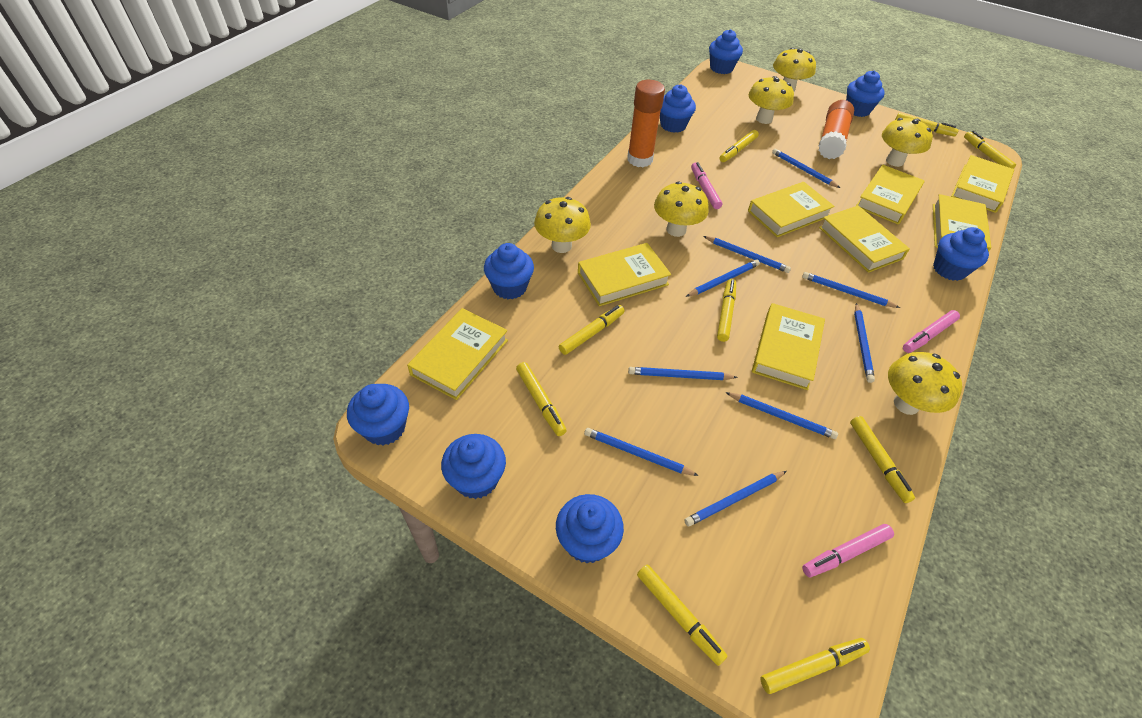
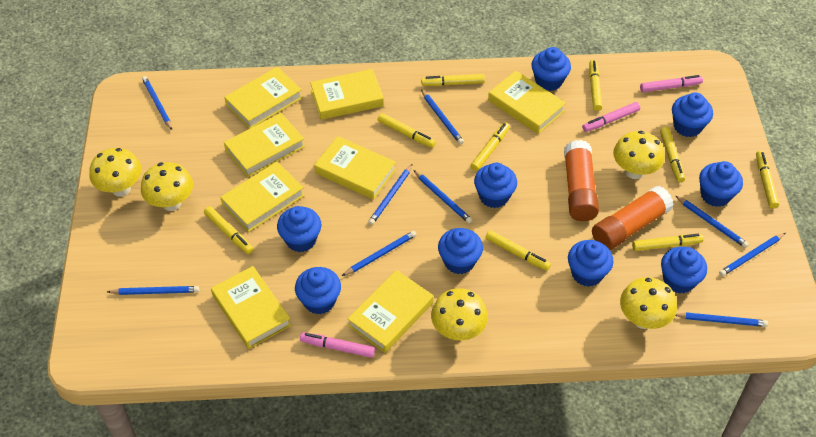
blue cupcake: 8 -> 9
yellow mushroom: 6 -> 5

